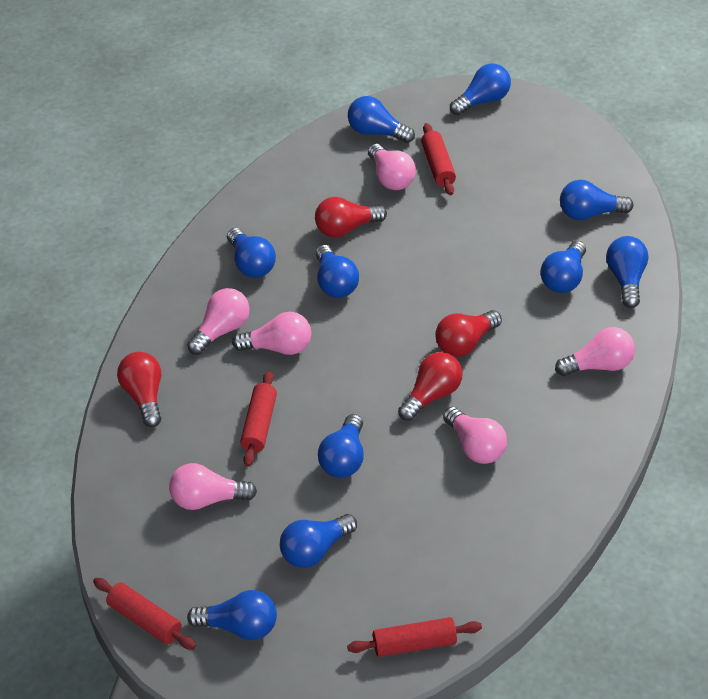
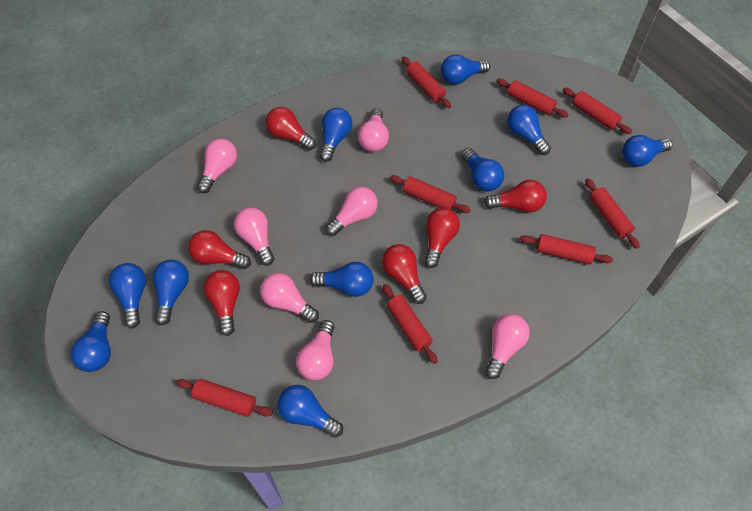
pink light bulb: 6 -> 7
red light bulb: 4 -> 6
red rolling pin: 4 -> 8

